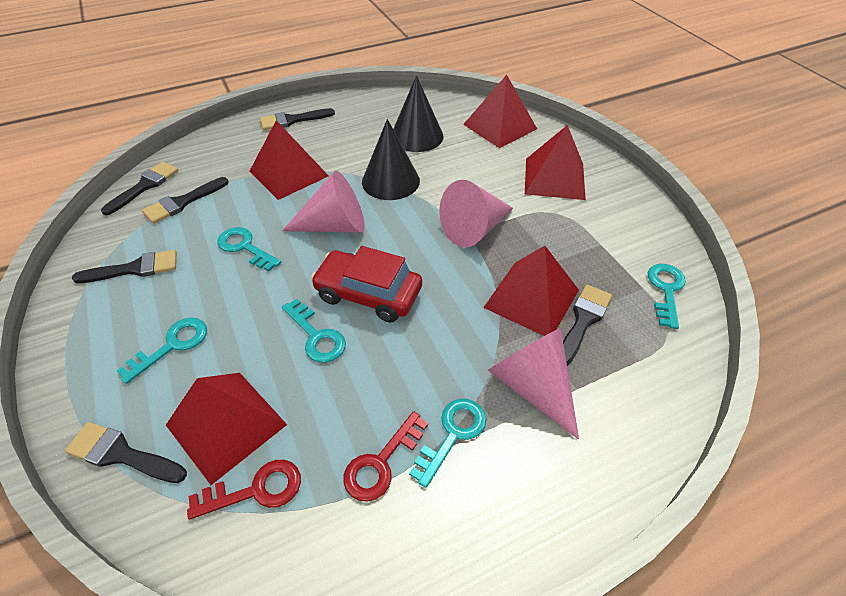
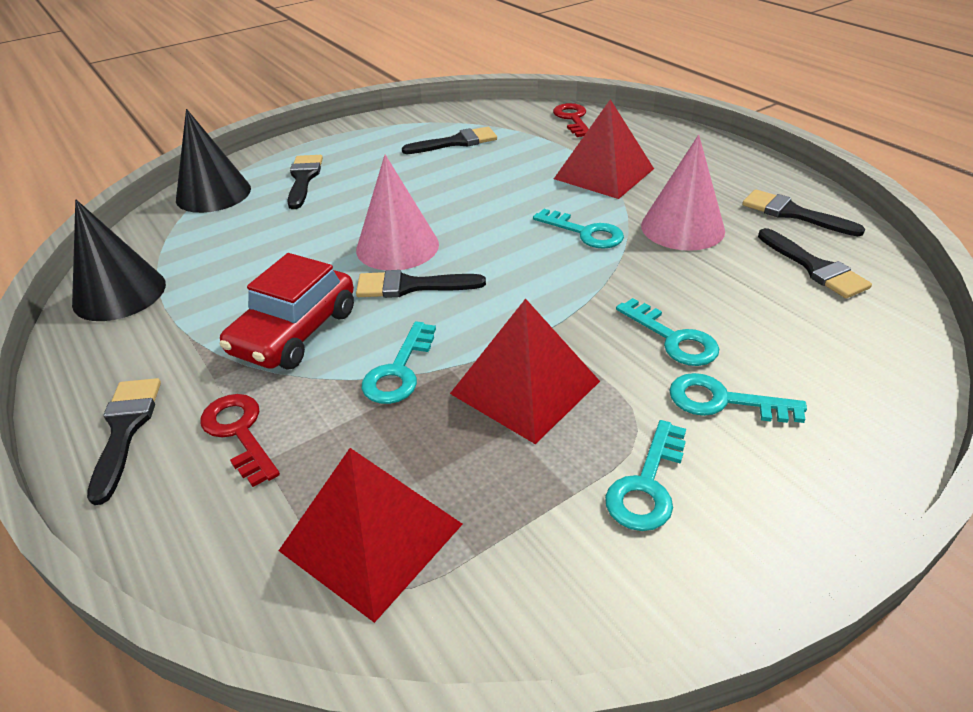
pink cone: 3 -> 2
red pyramid: 5 -> 3

